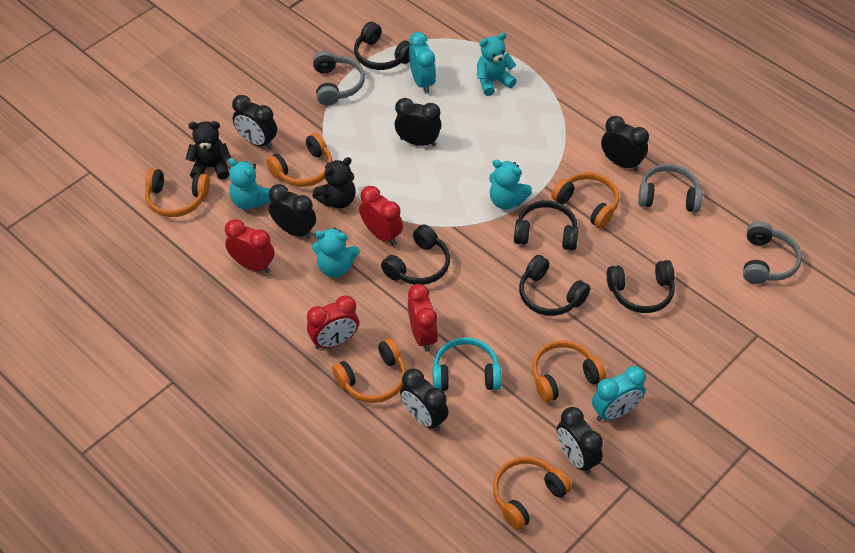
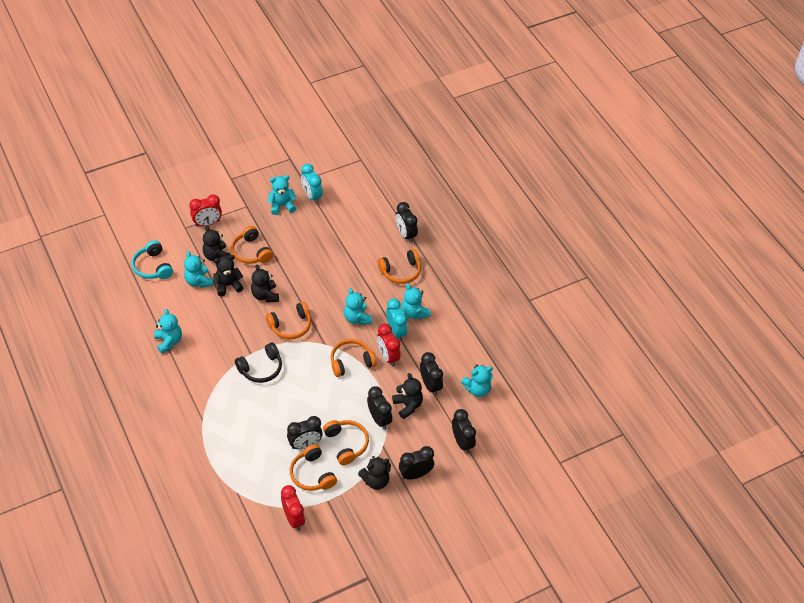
black headphones: 5 -> 1
black teddy bear: 2 -> 5
grey headphones: 3 -> 0
red clock: 4 -> 3
turquoise teddy bear: 4 -> 6

